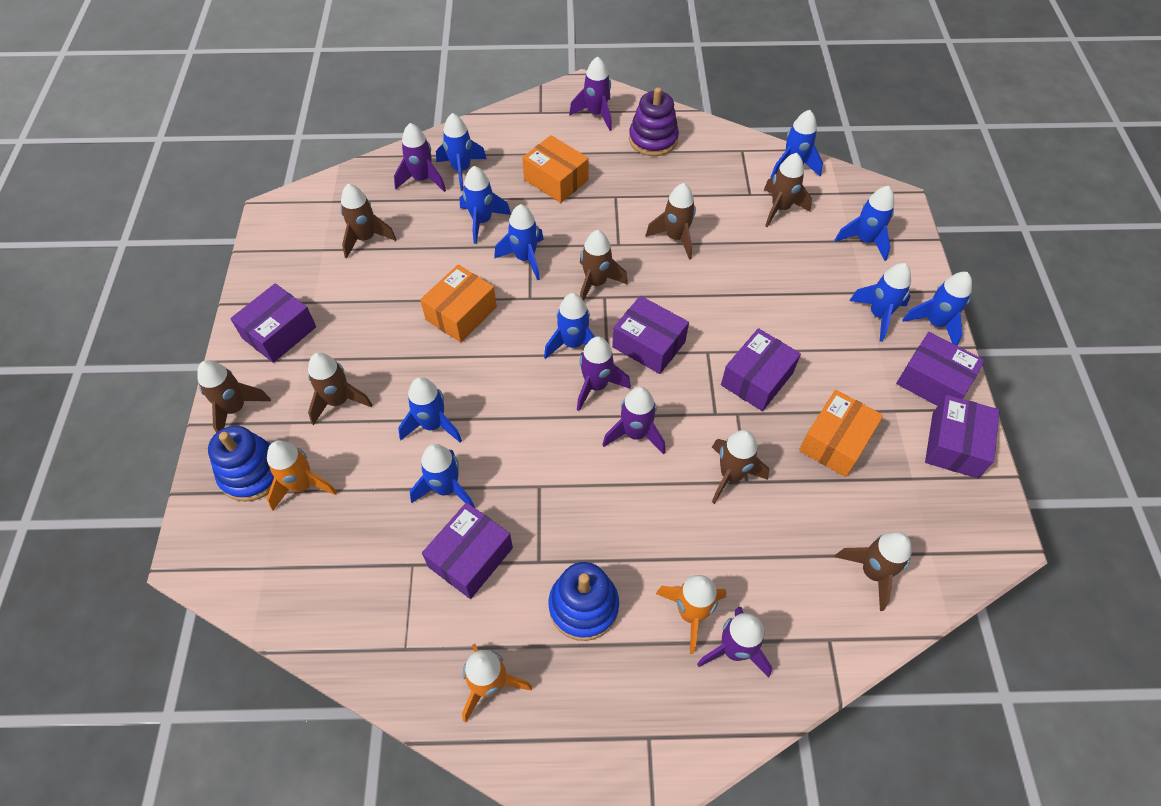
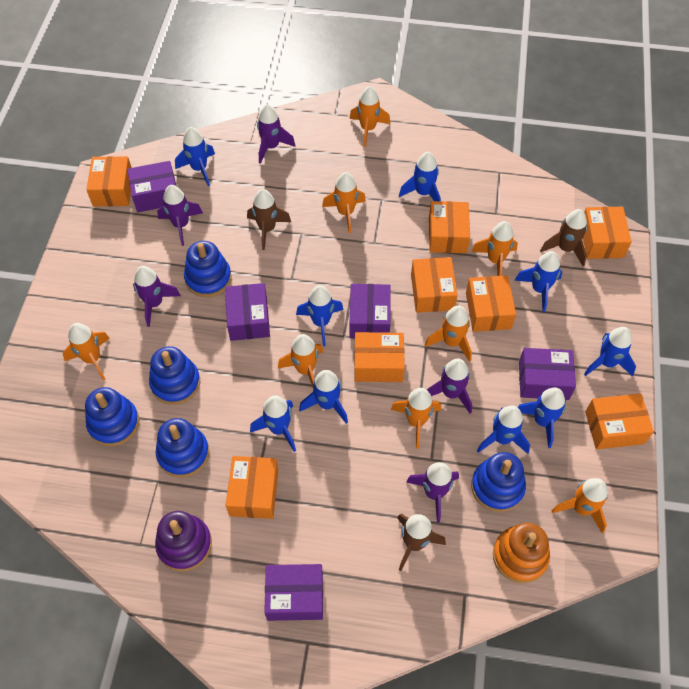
blue rocket: 10 -> 9
blue stacking toy: 2 -> 5
brown rocket: 8 -> 3
orange box: 3 -> 8
orange rocket: 3 -> 8
orange stacking toy: 0 -> 1
purple box: 6 -> 5

